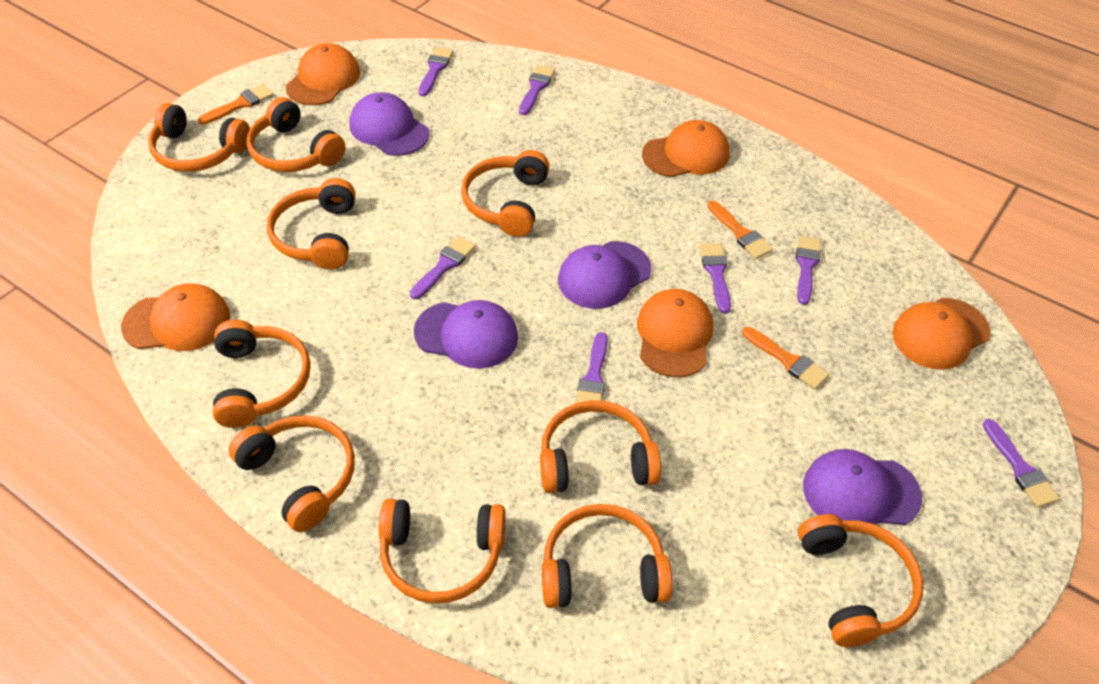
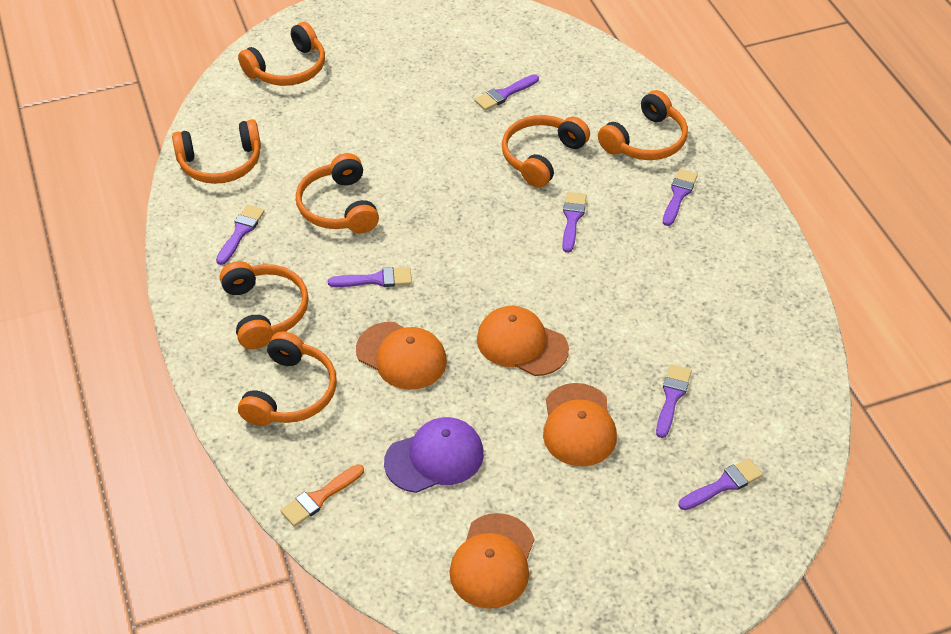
orange brush: 3 -> 1
orange cap: 5 -> 4
orange headphones: 10 -> 7
purple cap: 4 -> 1

